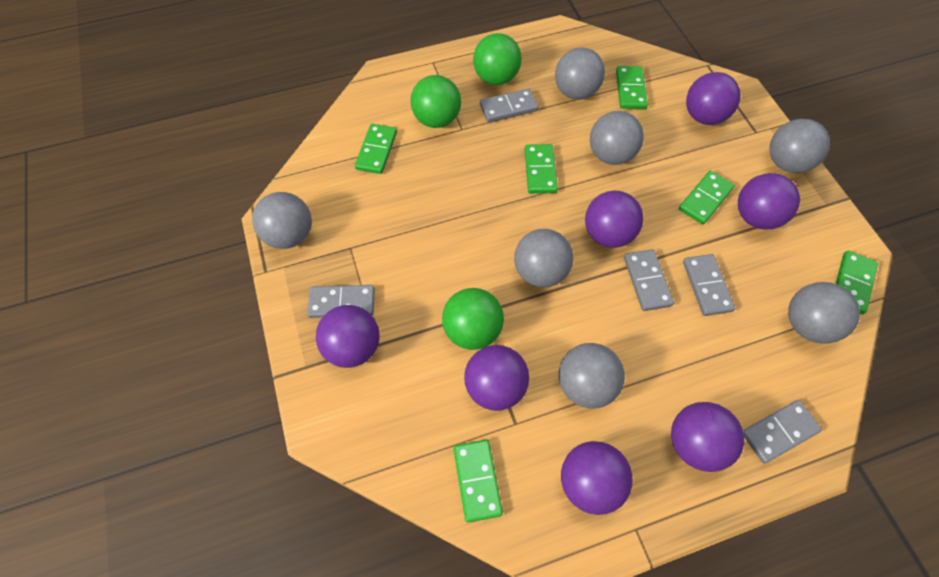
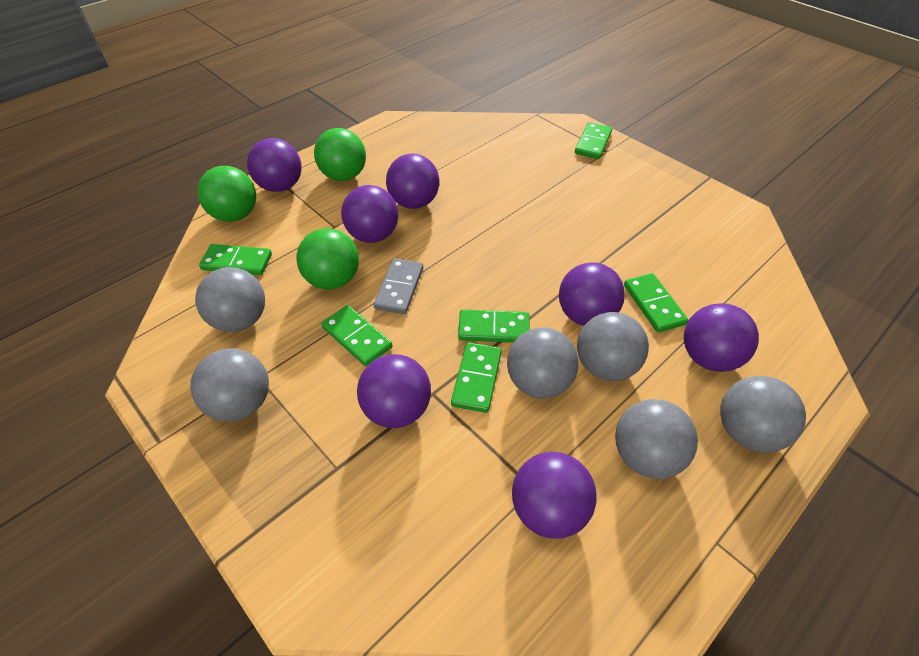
grey ball: 7 -> 6
grey domino: 5 -> 1

